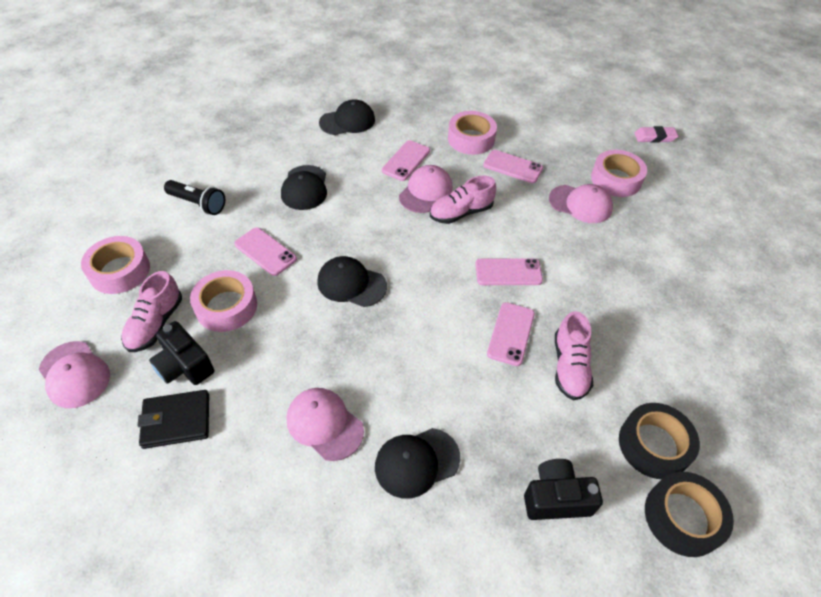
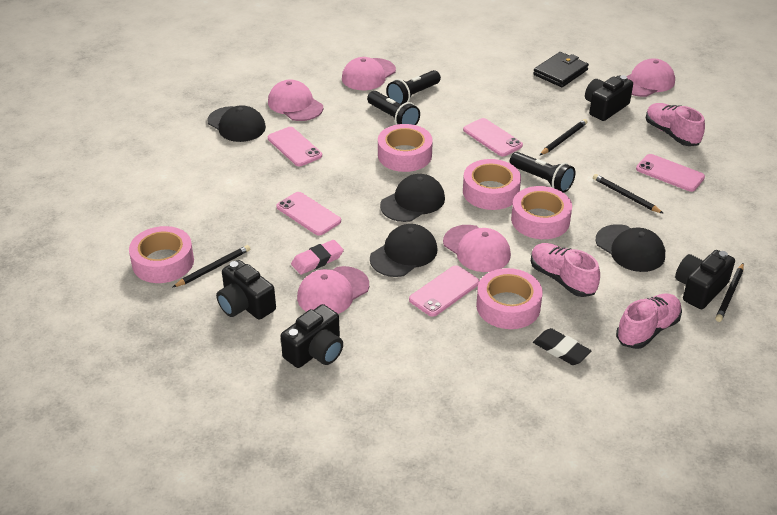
black camera: 2 -> 4
black eraser: 0 -> 1
black flashlight: 1 -> 3
black pencil: 0 -> 4
black tape: 2 -> 0
pink cap: 4 -> 5
pink tape: 4 -> 5

